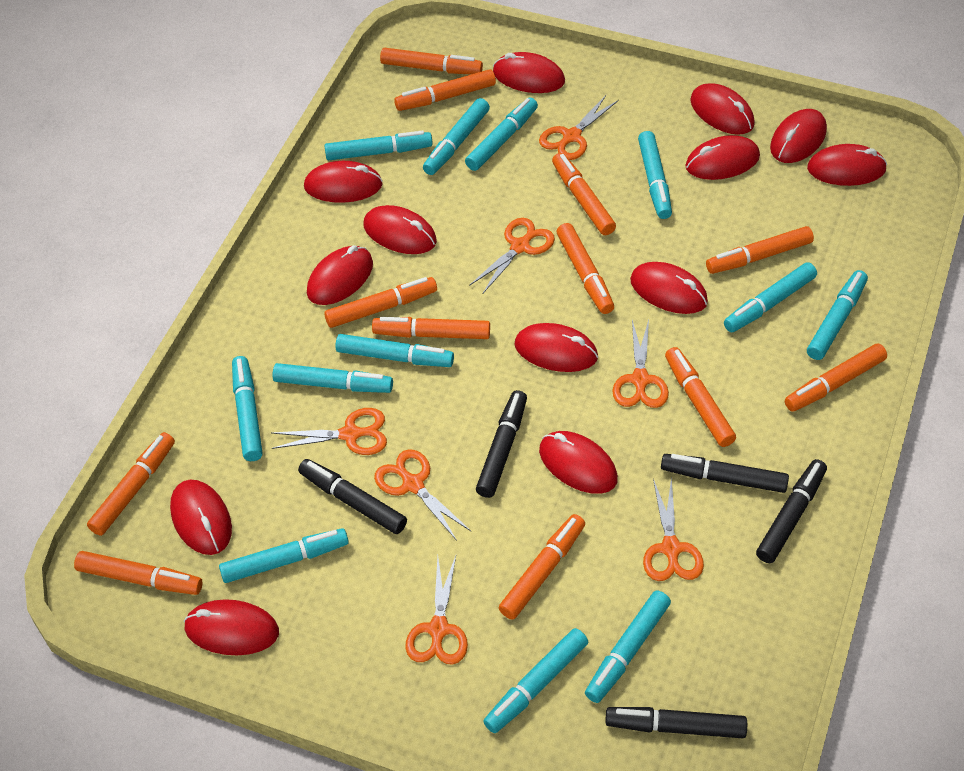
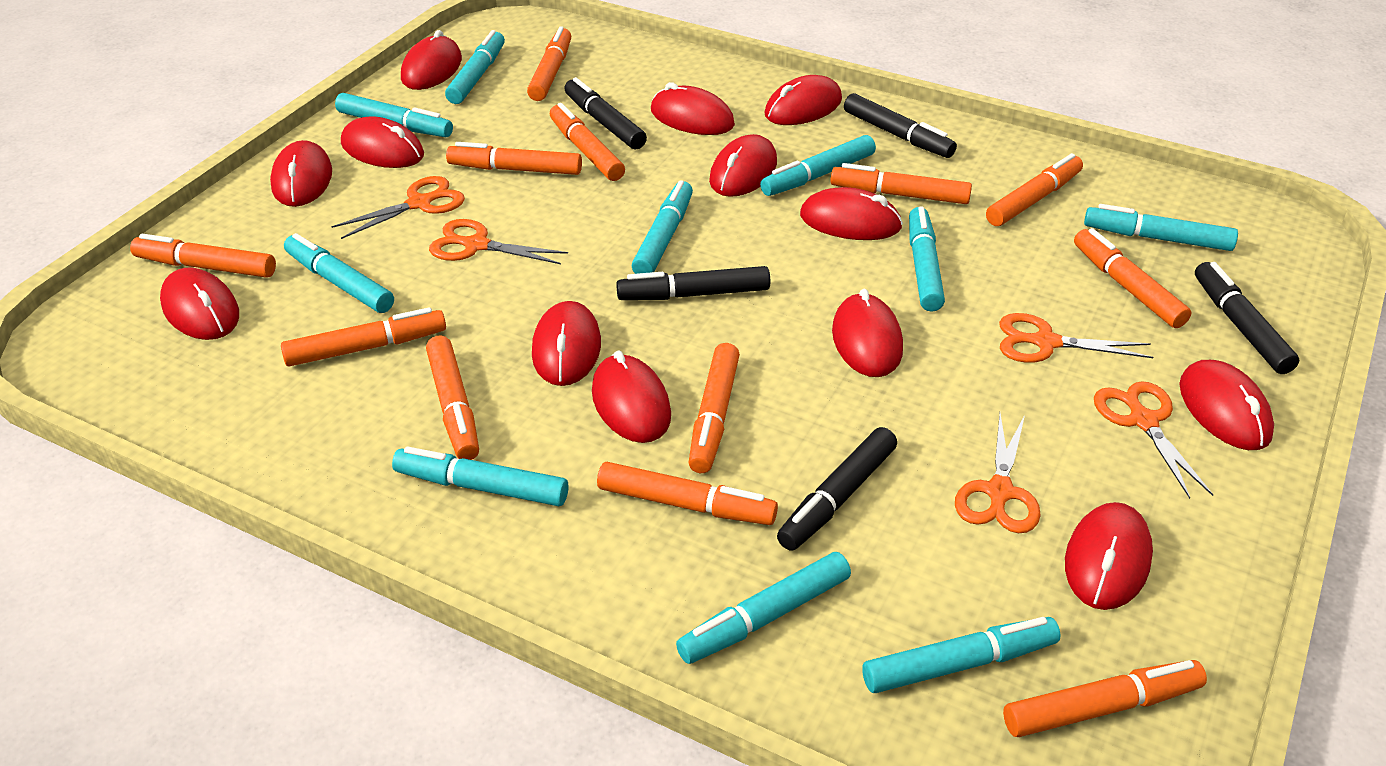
orange scissors: 7 -> 5
turquoise marker: 12 -> 10

